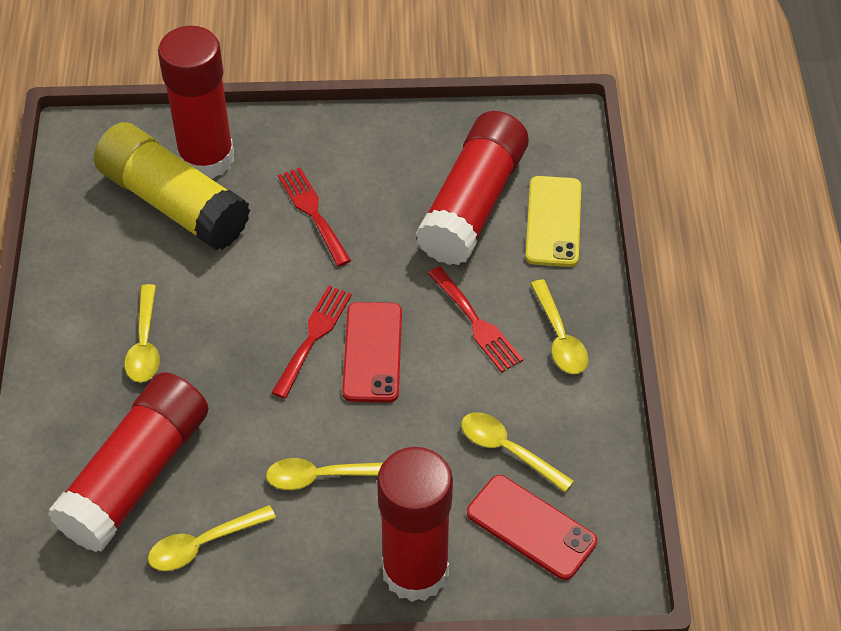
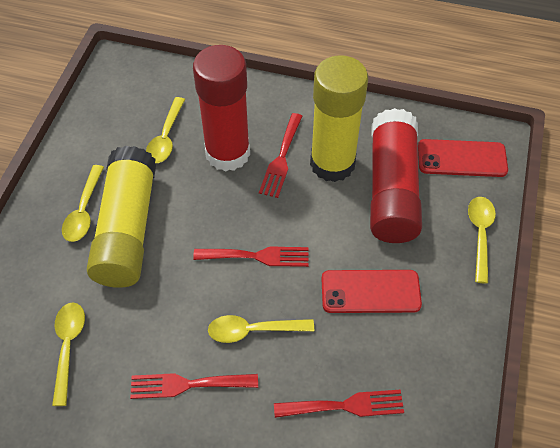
red fork: 3 -> 4
red glue stick: 4 -> 2
yellow glue stick: 1 -> 2
yellow phone: 1 -> 0

